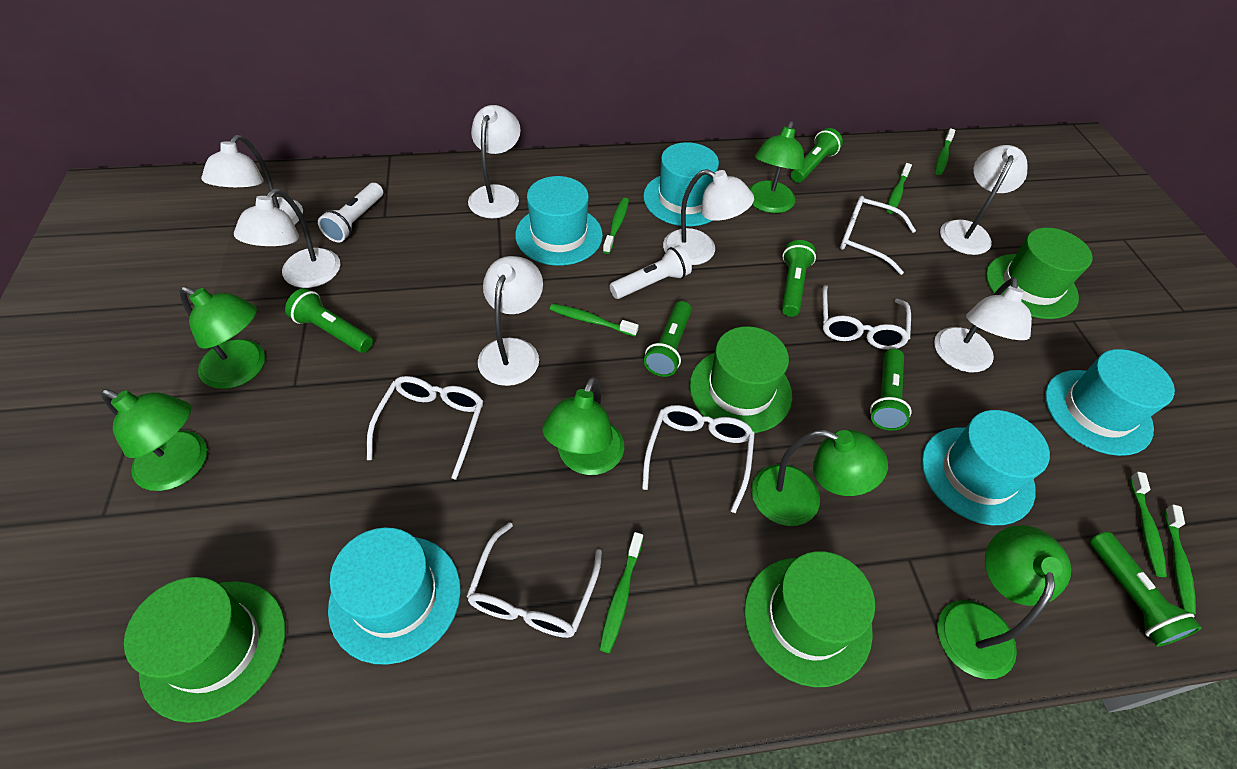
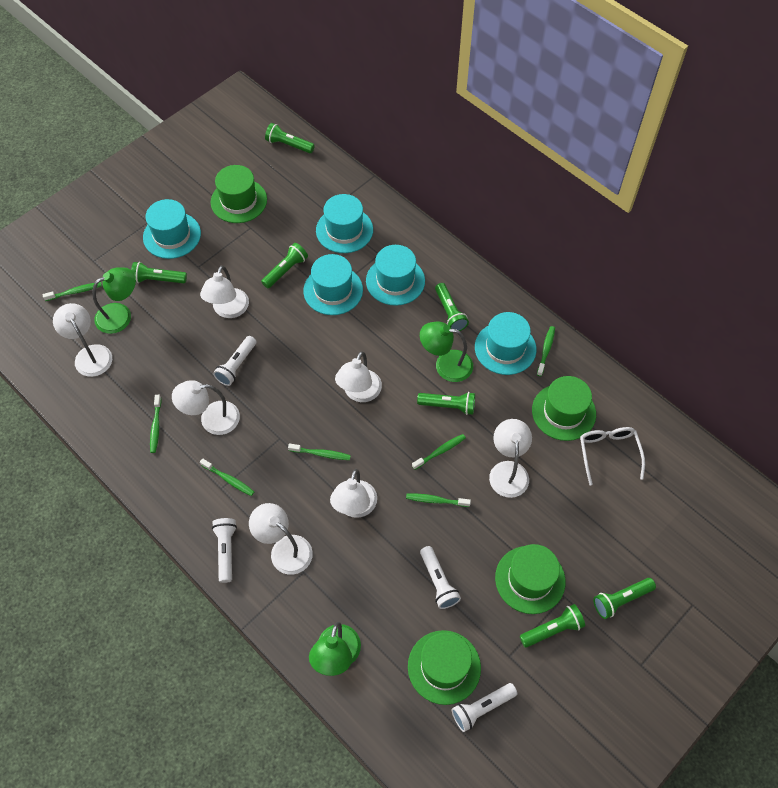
green flashlight: 6 -> 7
green lamp: 6 -> 3
white flashlight: 2 -> 4
white glasses: 5 -> 1

